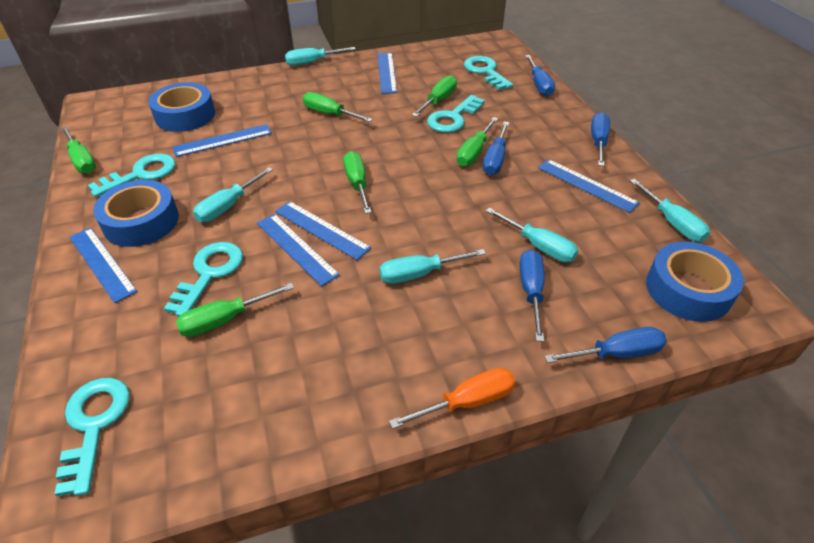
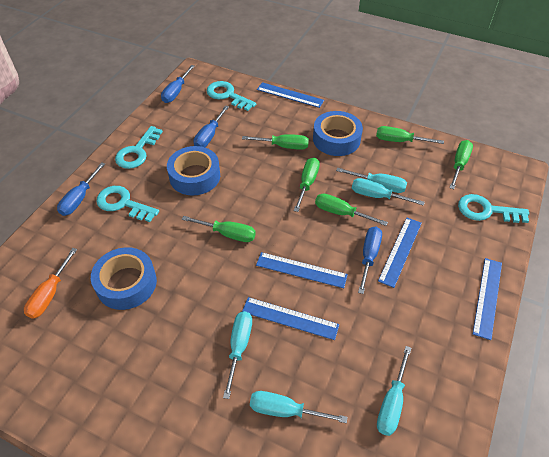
blue ruler: 6 -> 5
blue screwdriver: 5 -> 4
turquoise key: 5 -> 4

